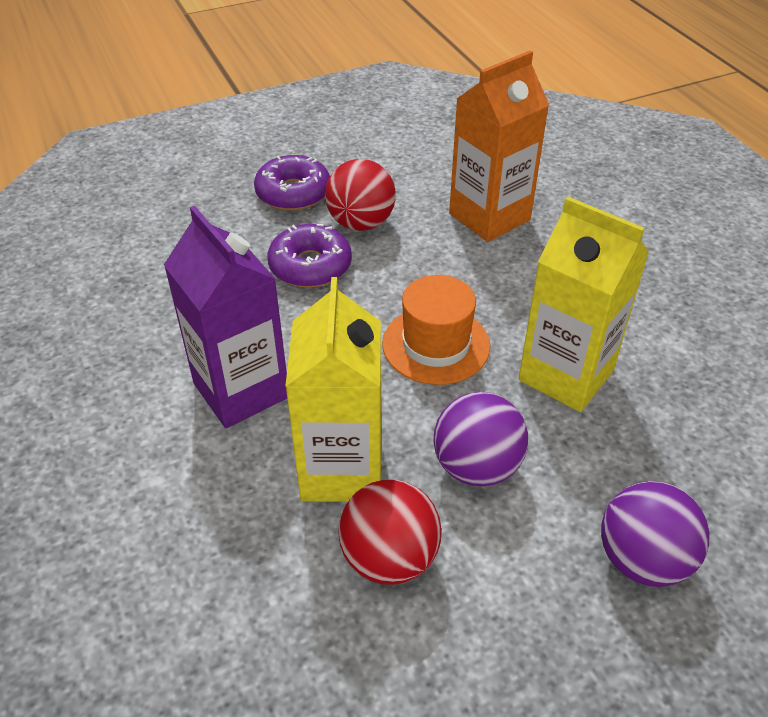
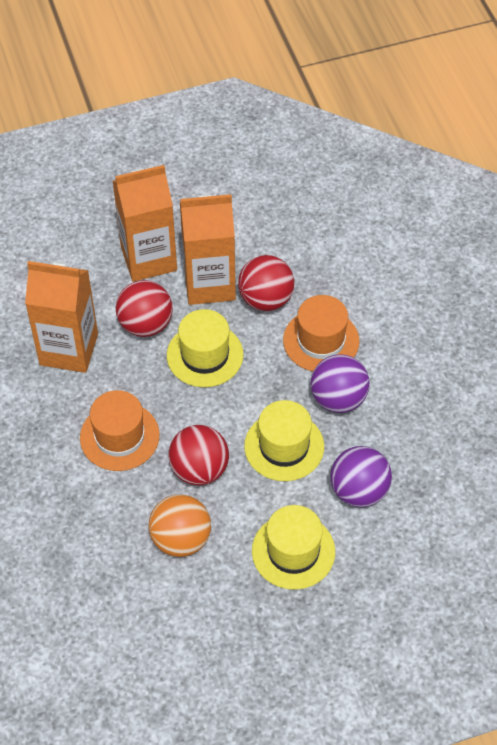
orange ball: 0 -> 1
orange carton: 1 -> 3
orange hat: 1 -> 2
purple carton: 1 -> 0
purple donut: 2 -> 0
red ball: 2 -> 3
yellow carton: 2 -> 0
yellow hat: 0 -> 3

